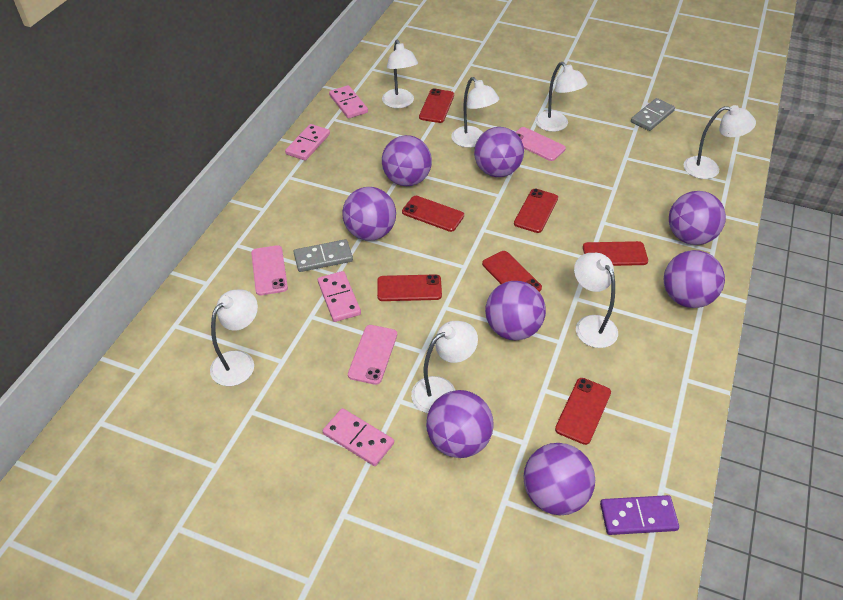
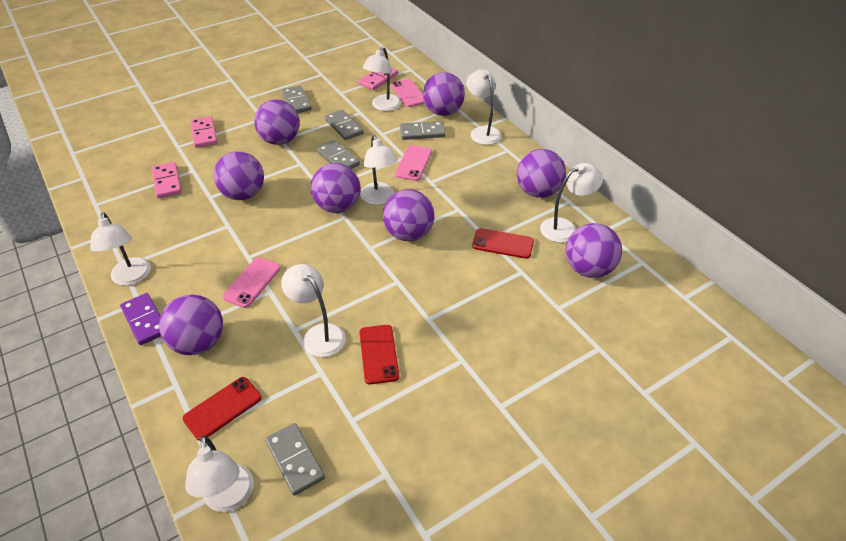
grey domino: 2 -> 5
pink domino: 4 -> 3
red phone: 7 -> 3

